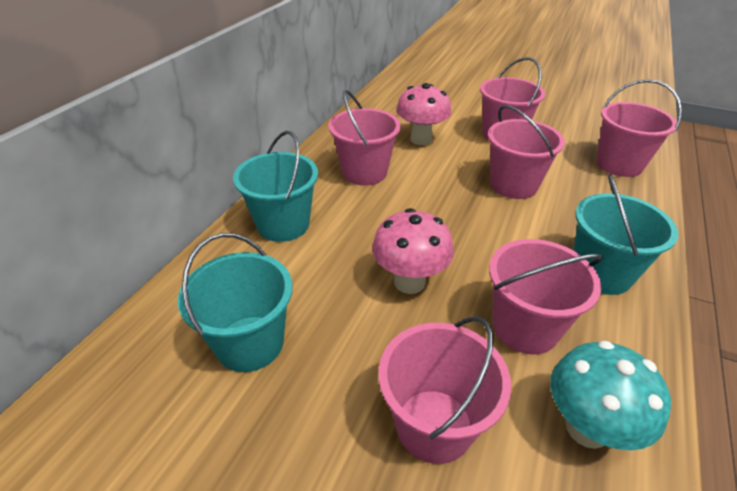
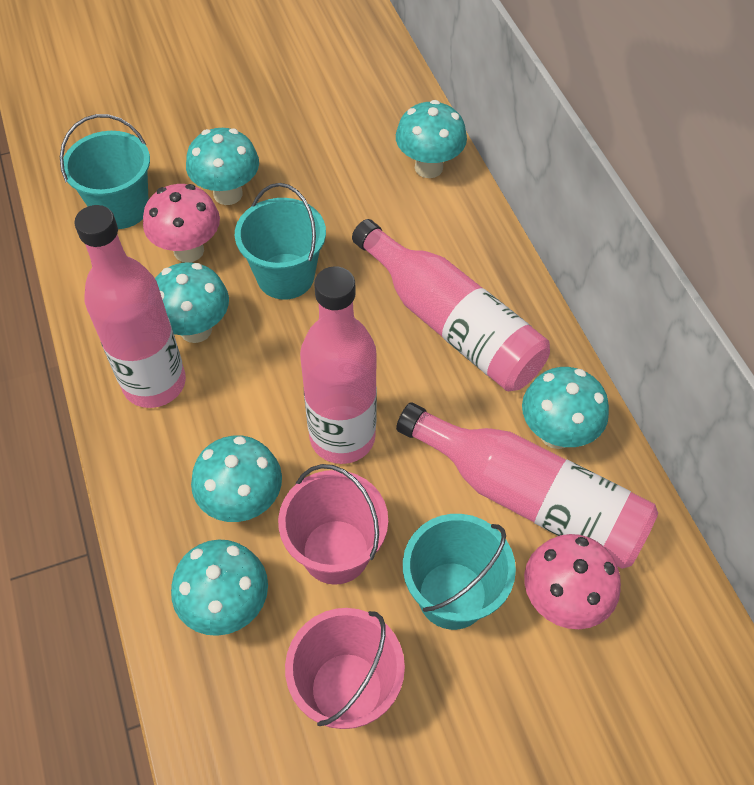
pink bottle: 0 -> 4
pink bucket: 6 -> 2
turquoise mushroom: 1 -> 6

